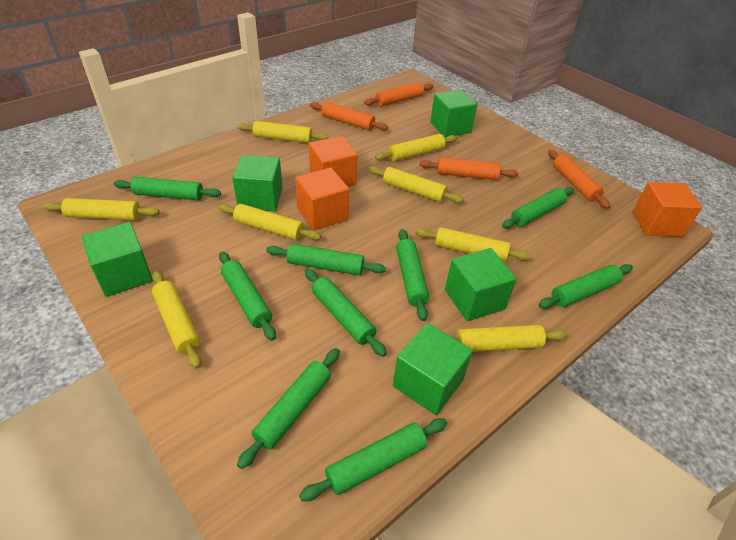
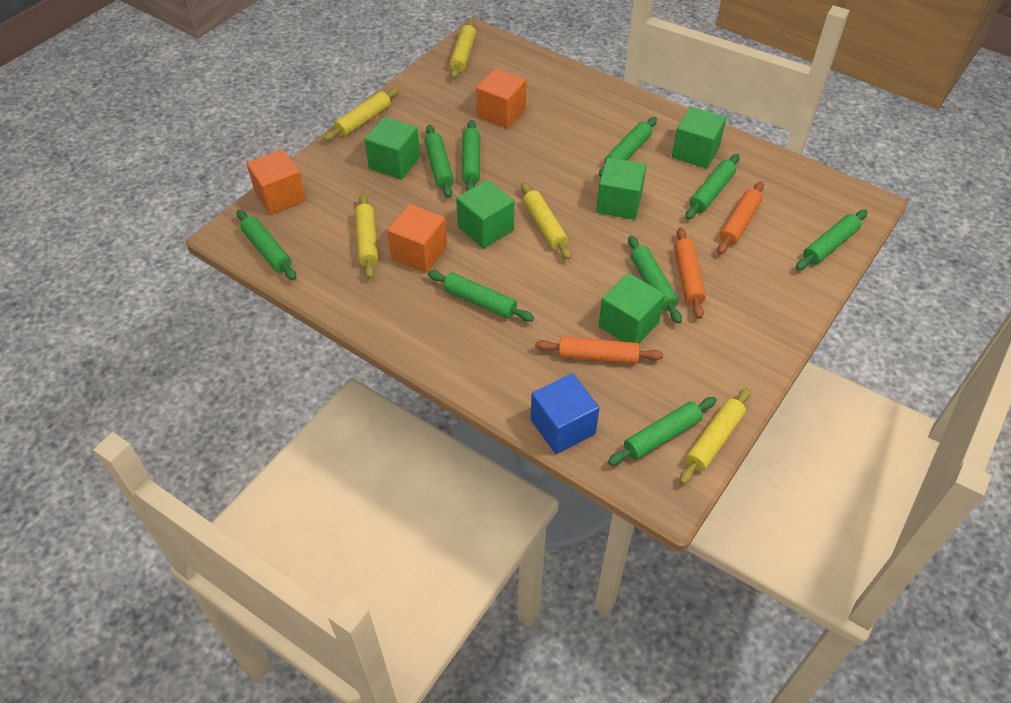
blue cube: 0 -> 1
orange rolling pin: 4 -> 3
yellow rolling pin: 8 -> 5

